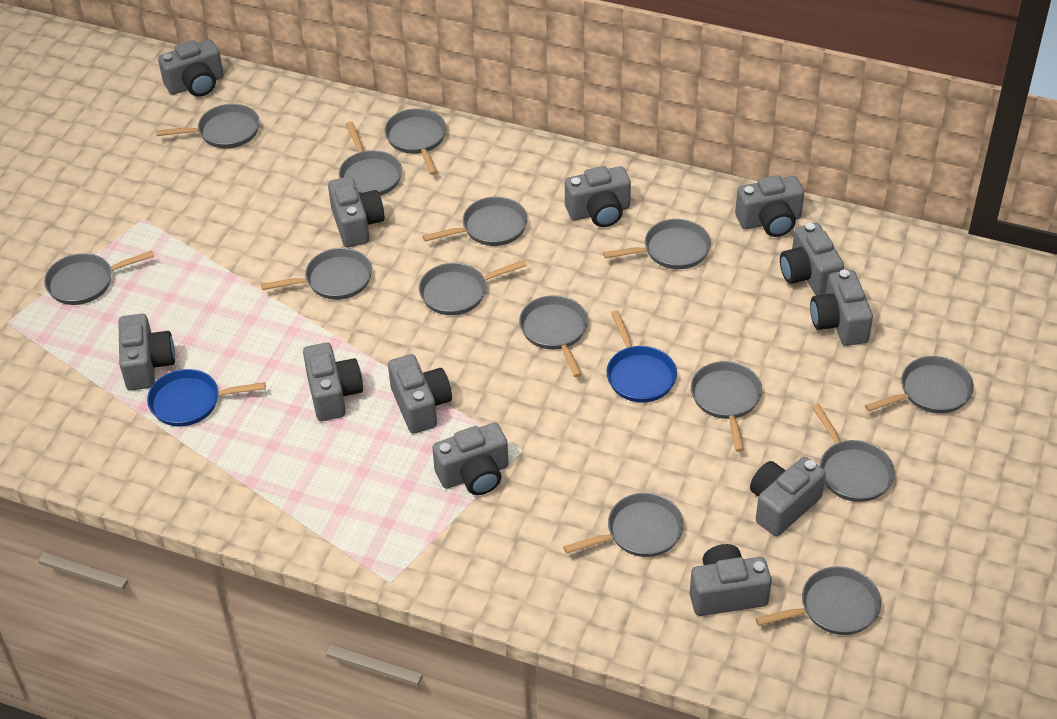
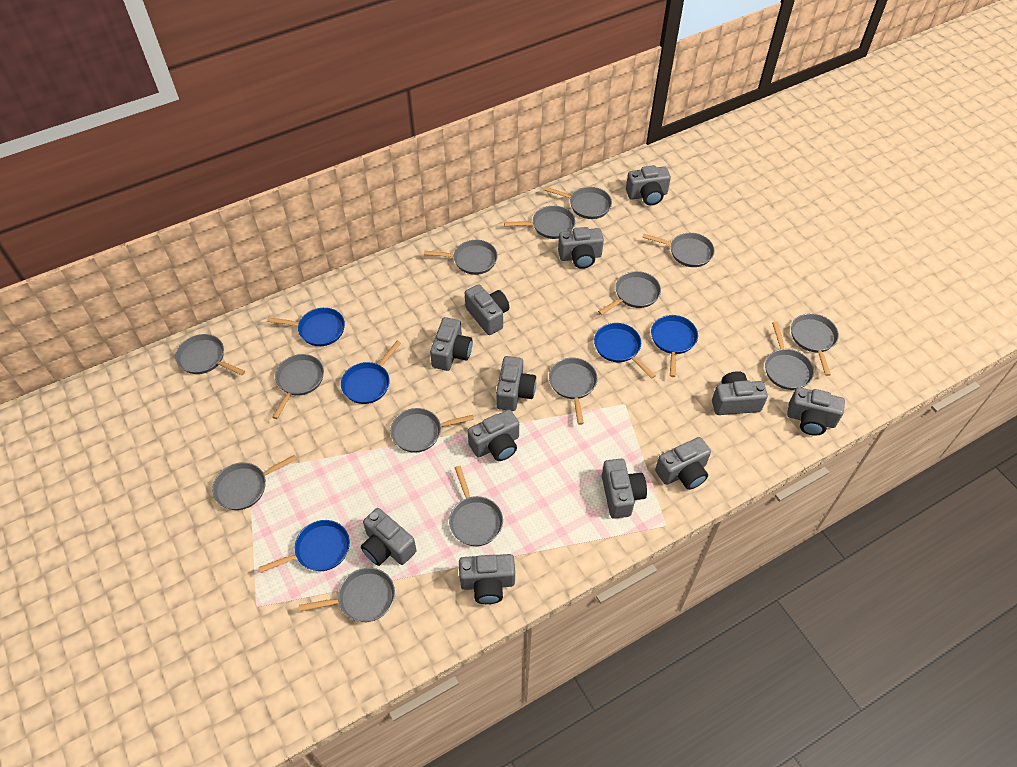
blue pan: 2 -> 5

